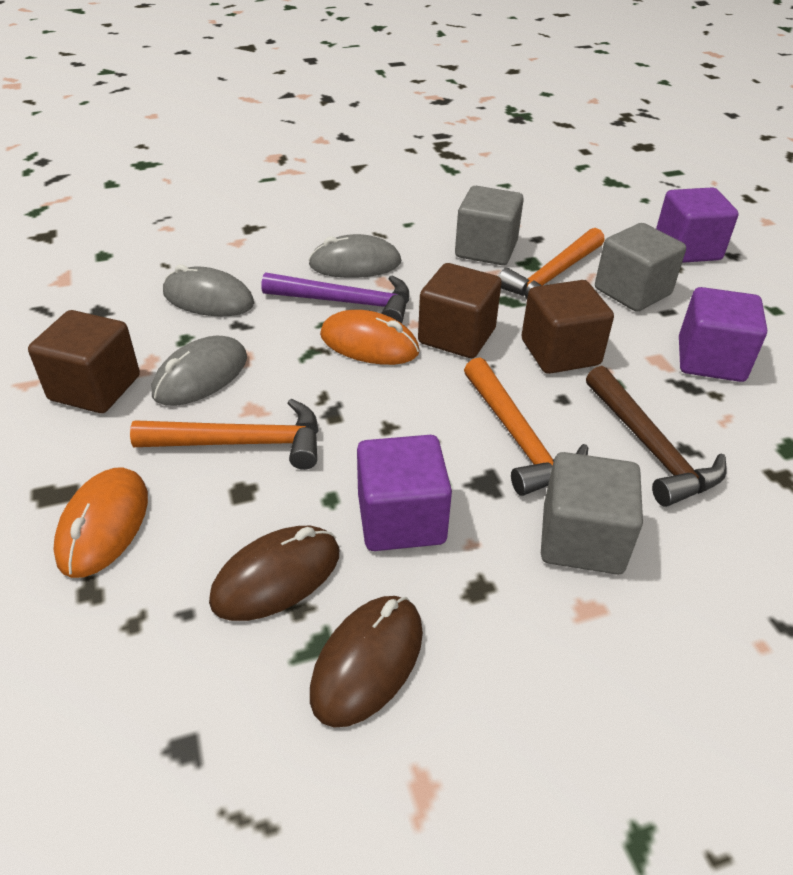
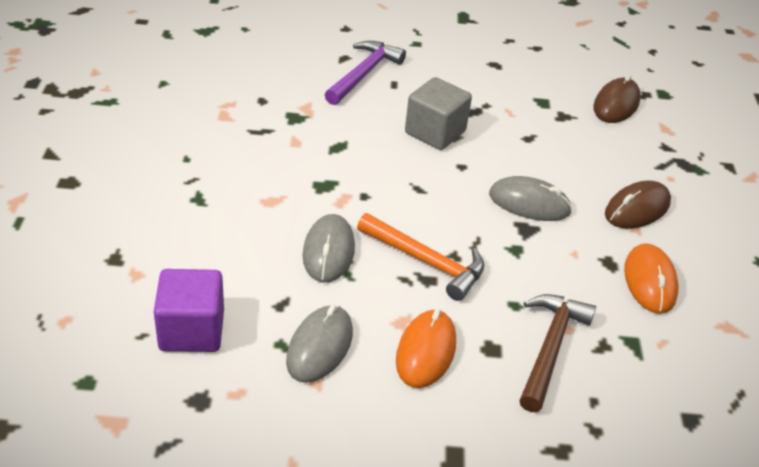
brown cube: 3 -> 0
grey cube: 3 -> 1
orange hammer: 3 -> 1
purple cube: 3 -> 1

